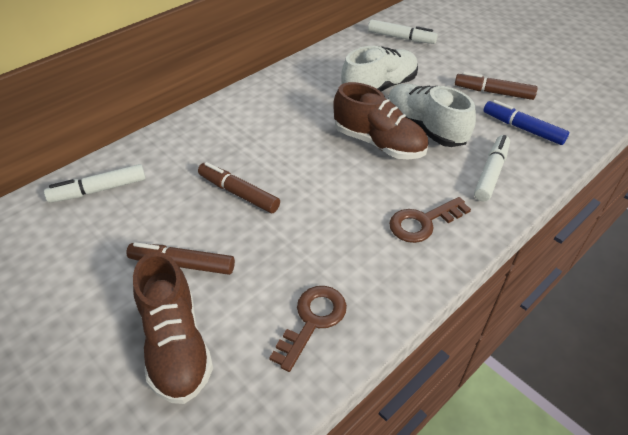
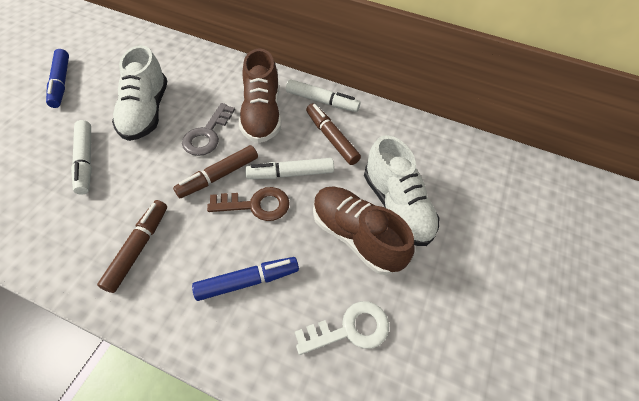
blue marker: 1 -> 2
brown key: 2 -> 1
grey key: 0 -> 1
white key: 0 -> 1

